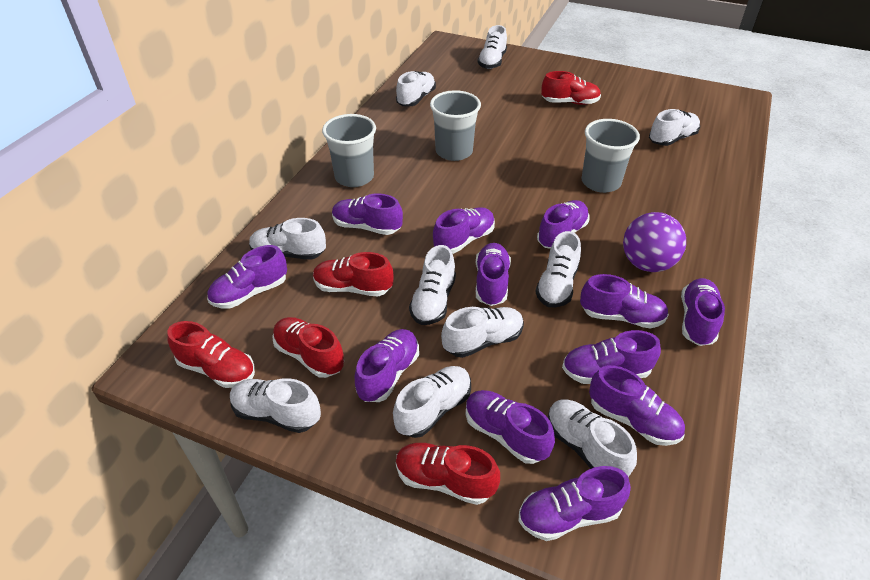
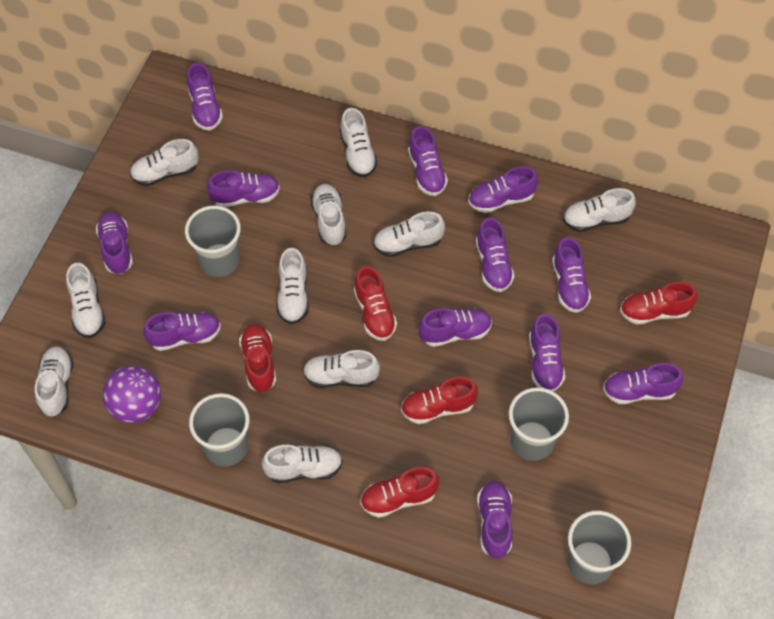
grey cup: 3 -> 4

